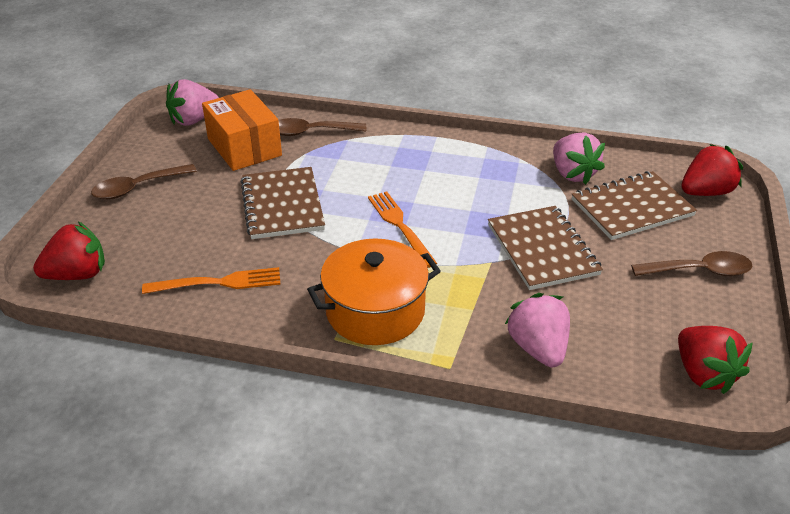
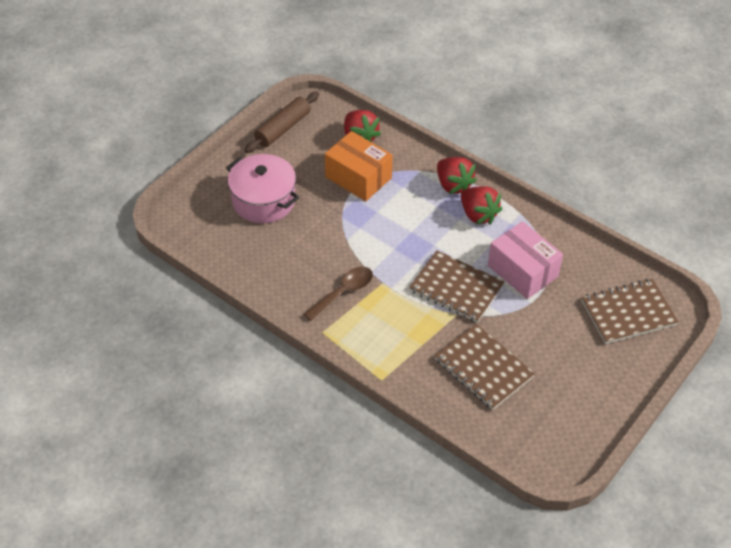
brown rolling pin: 0 -> 1
brown spoon: 3 -> 1
orange fork: 2 -> 0
orange pot: 1 -> 0
pink box: 0 -> 1
pink pot: 0 -> 1
pink strawberry: 3 -> 0

